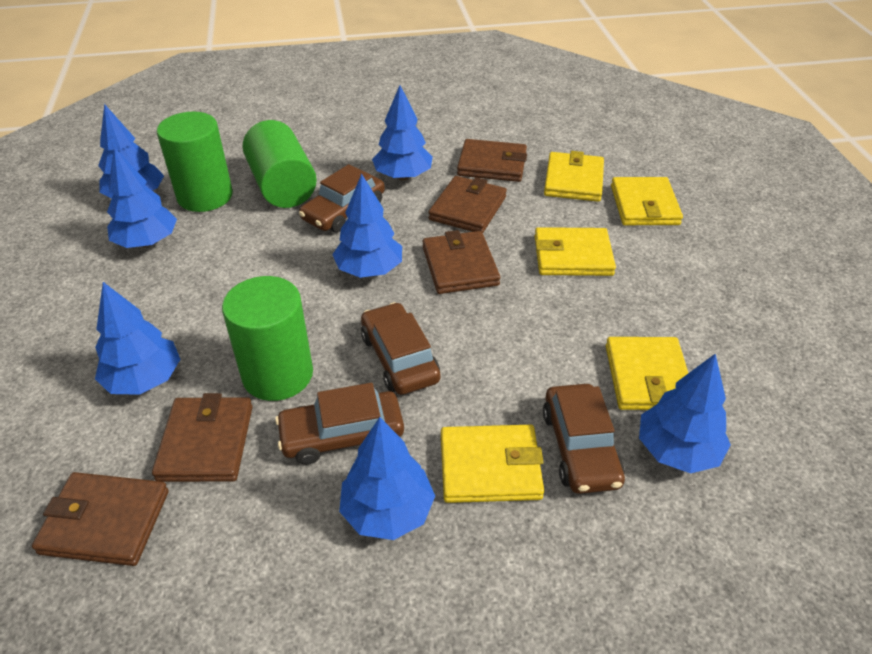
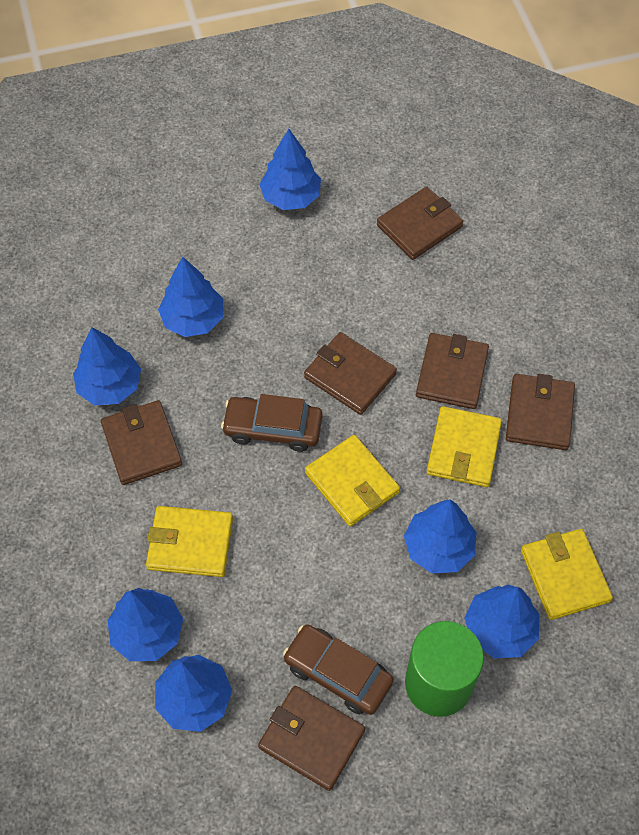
brown car: 4 -> 2
brown wallet: 5 -> 6
green cylinder: 3 -> 1
yellow wallet: 5 -> 4

